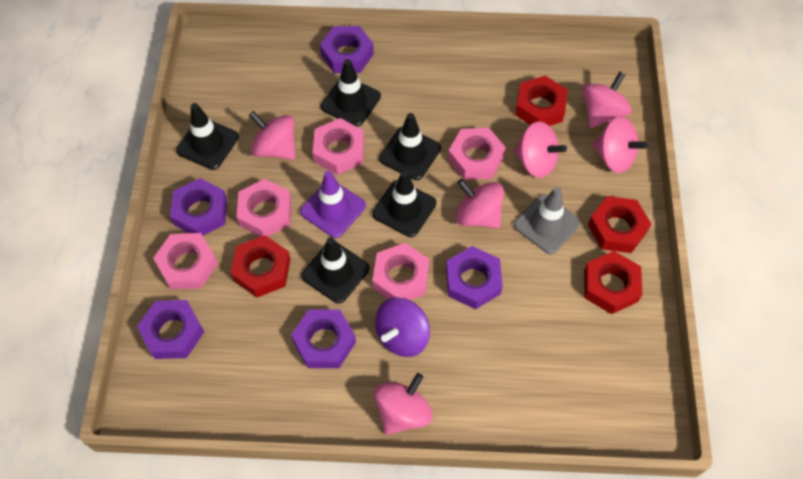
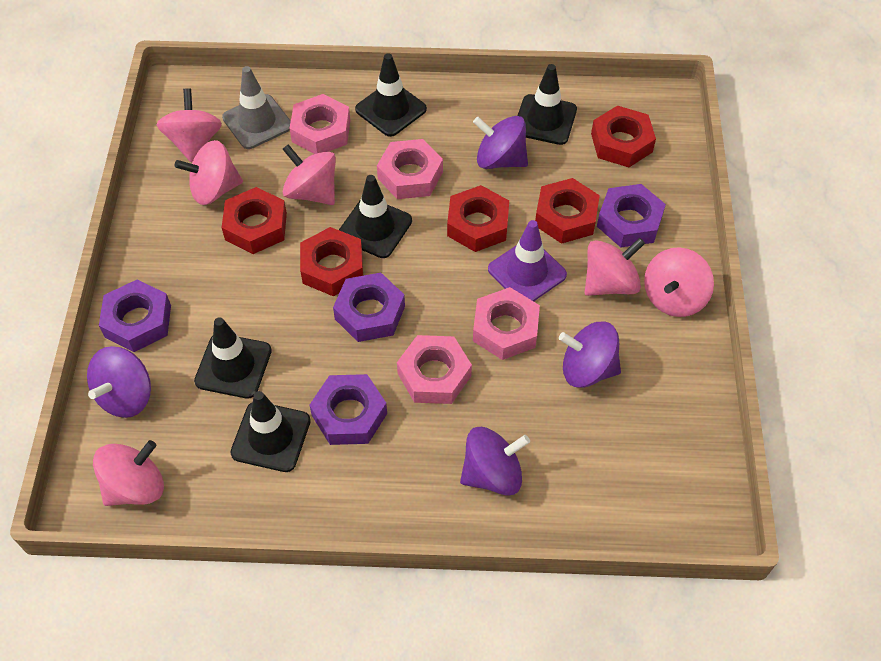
pink nut: 5 -> 4
purple nut: 5 -> 4
purple spinning top: 1 -> 4
red nut: 4 -> 5

